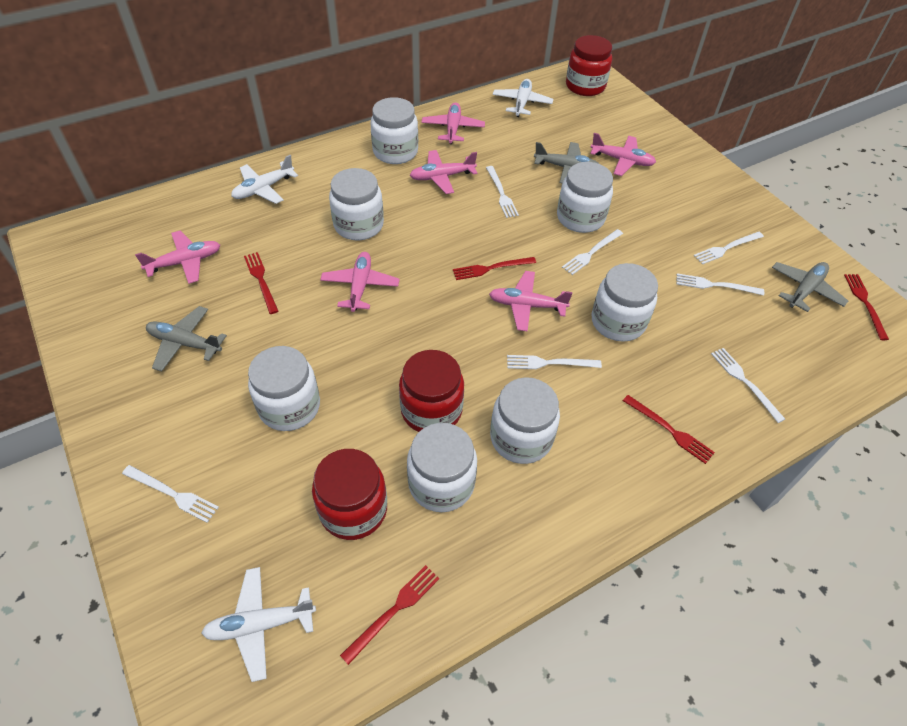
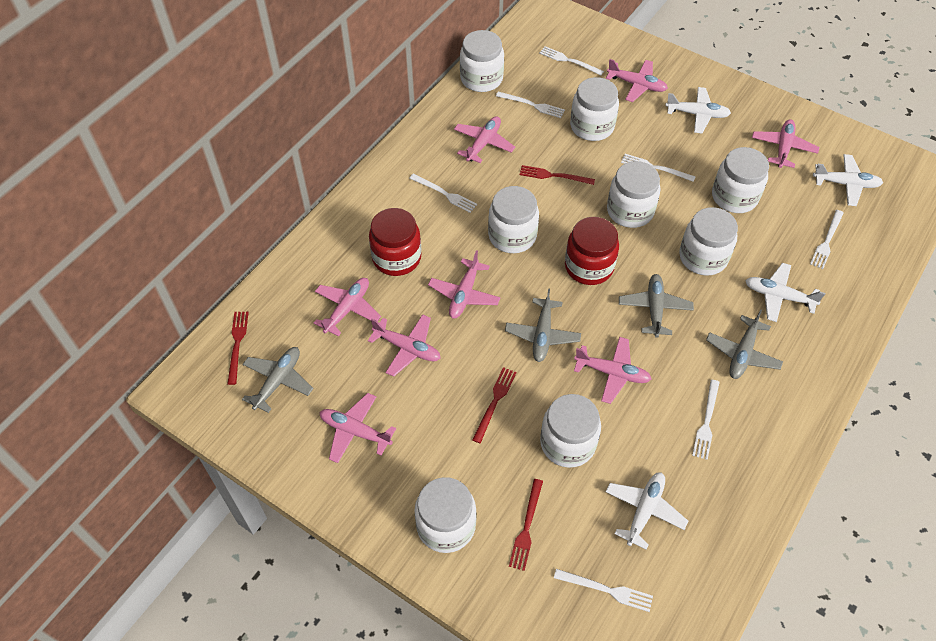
grey plane: 3 -> 4
pink plane: 6 -> 8
red fork: 5 -> 4
red jar: 3 -> 2
white jar: 7 -> 8
white plane: 3 -> 4

